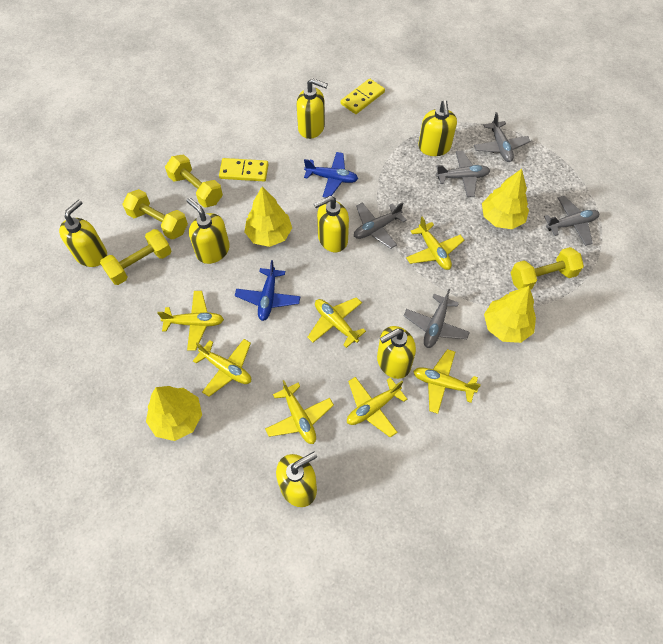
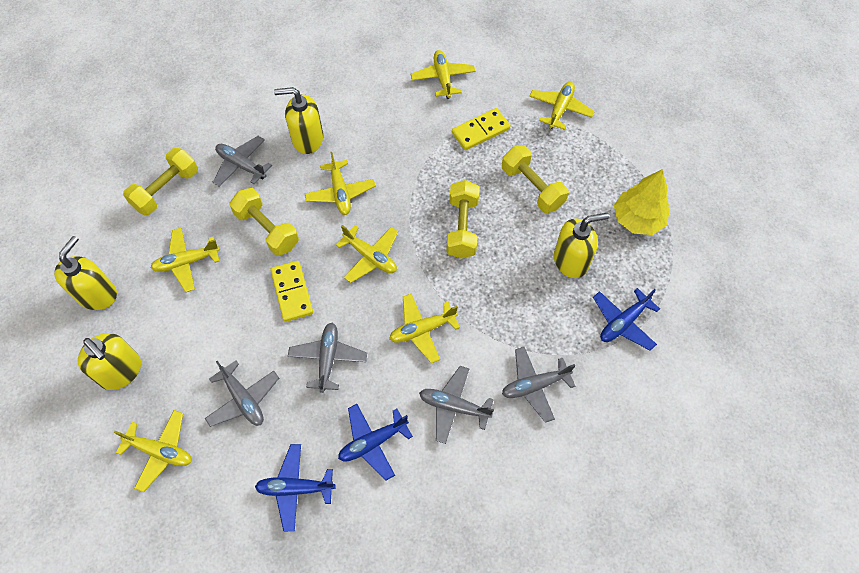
blue plane: 2 -> 3
yellow soap dispenser: 7 -> 4
yellow tree: 4 -> 1

